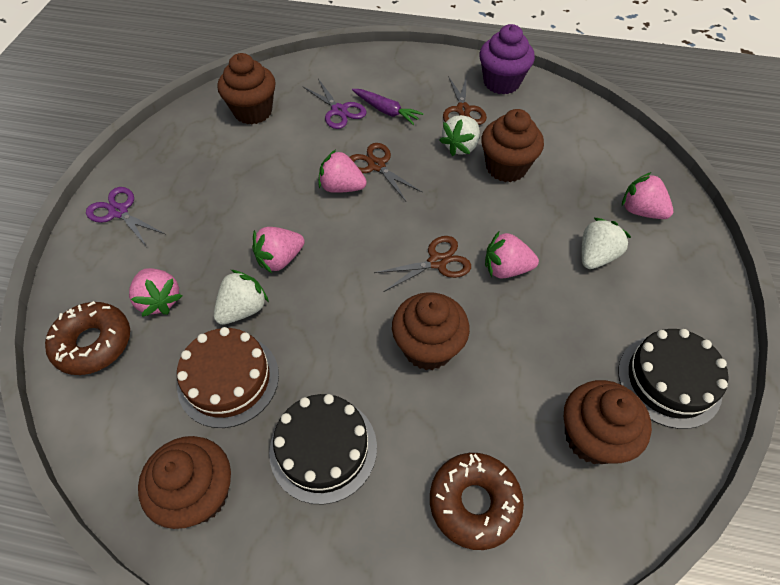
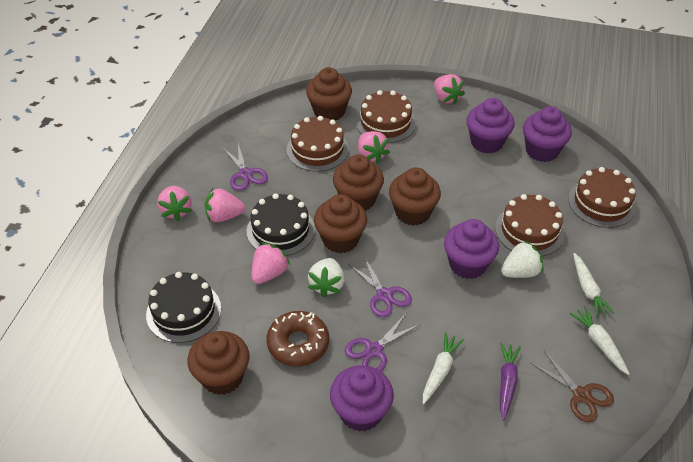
brown cake: 1 -> 4
brown donut: 2 -> 1
brown scissors: 3 -> 1
purple cupcake: 1 -> 4
purple scissors: 2 -> 3
white carrot: 0 -> 3
white strawberry: 3 -> 2

